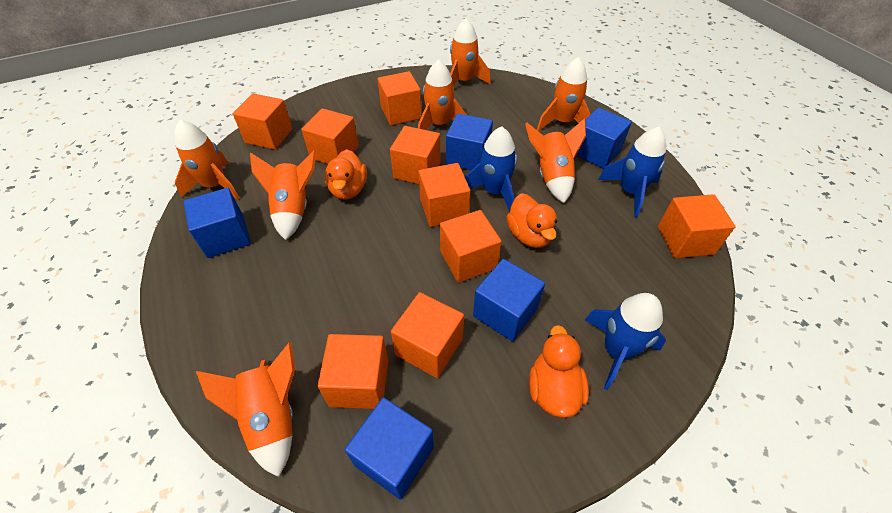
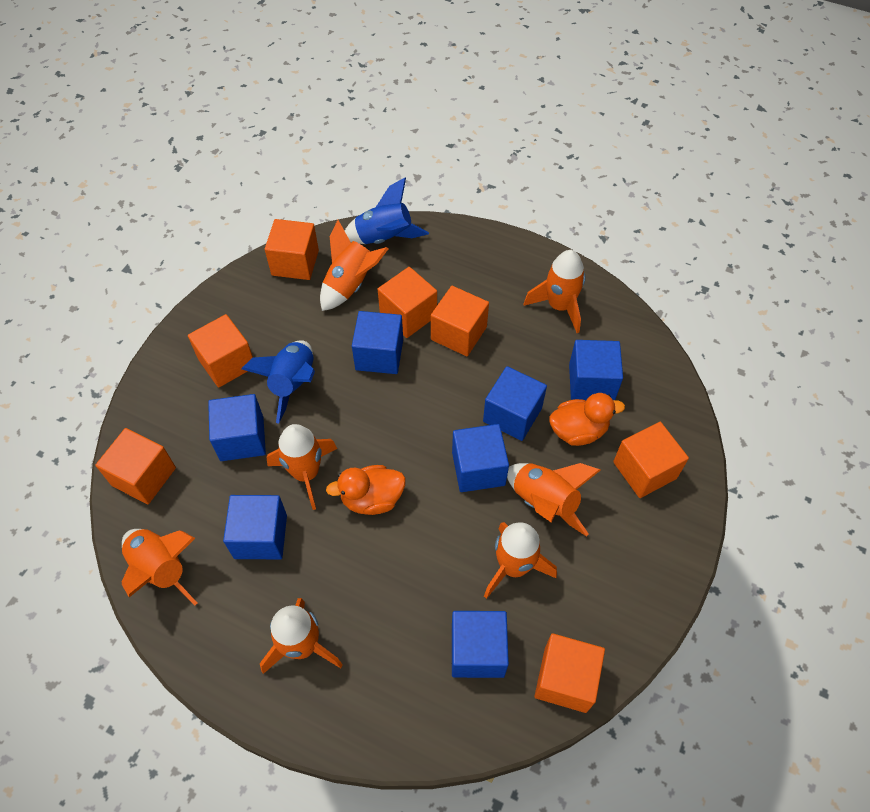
blue cube: 5 -> 7
blue rocket: 3 -> 2
orange cube: 9 -> 7
orange duck: 3 -> 2

